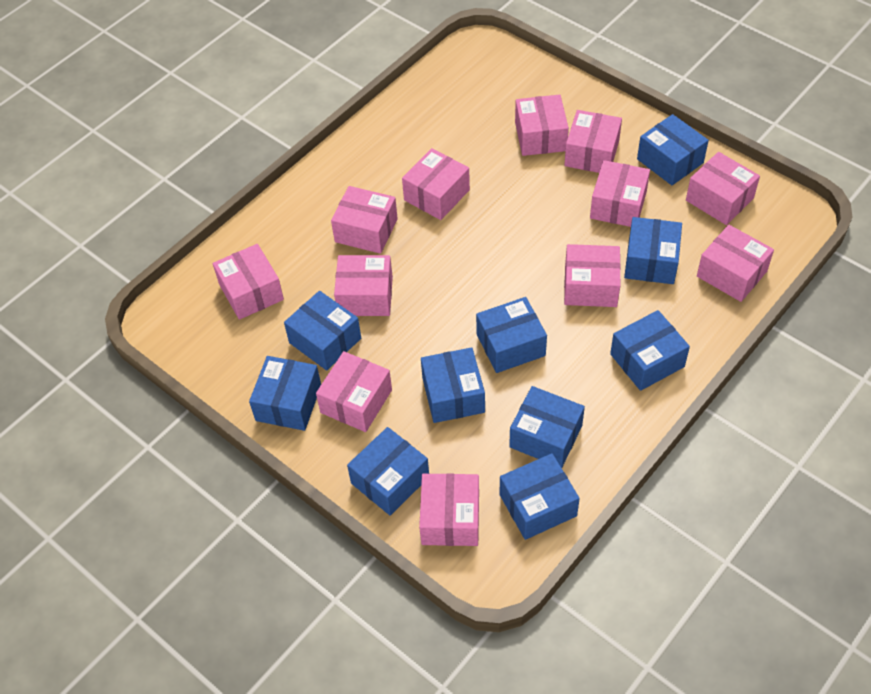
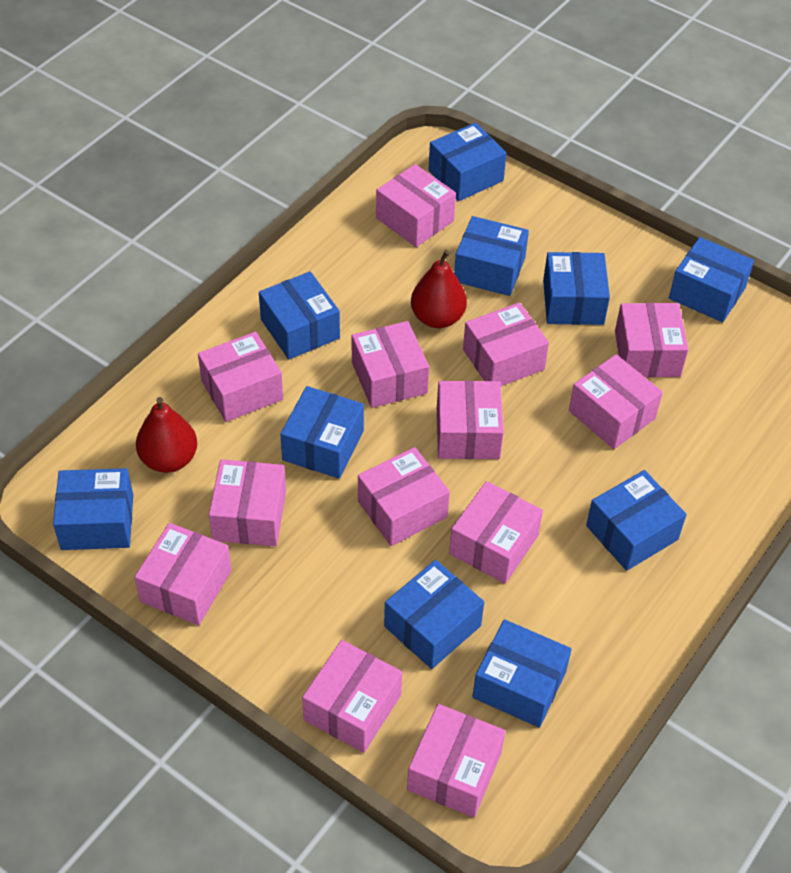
pink box: 12 -> 13
red pear: 0 -> 2

